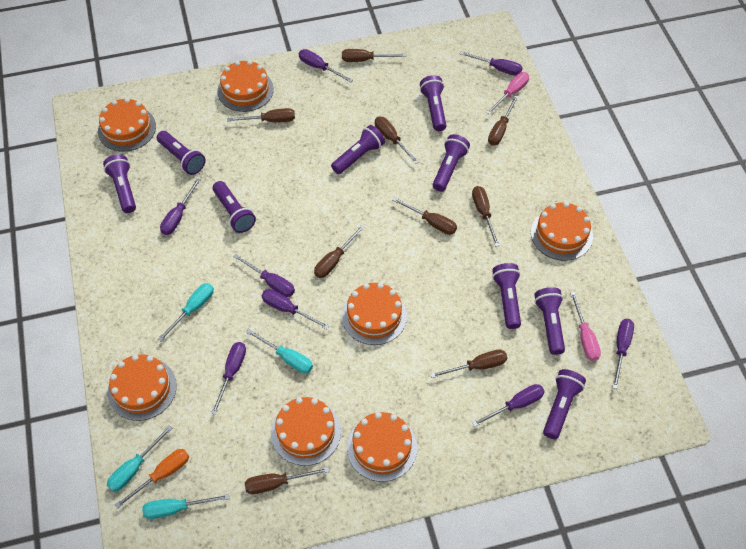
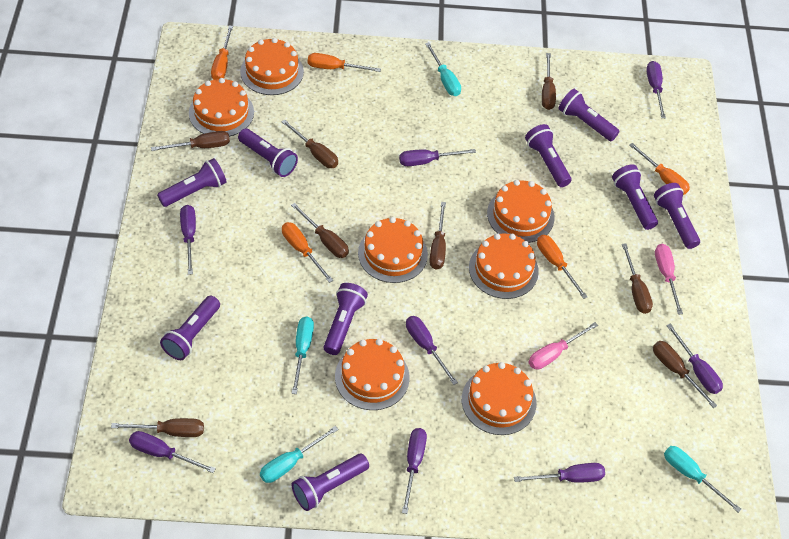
brown screwdriver: 9 -> 8
orange screwdriver: 1 -> 5

